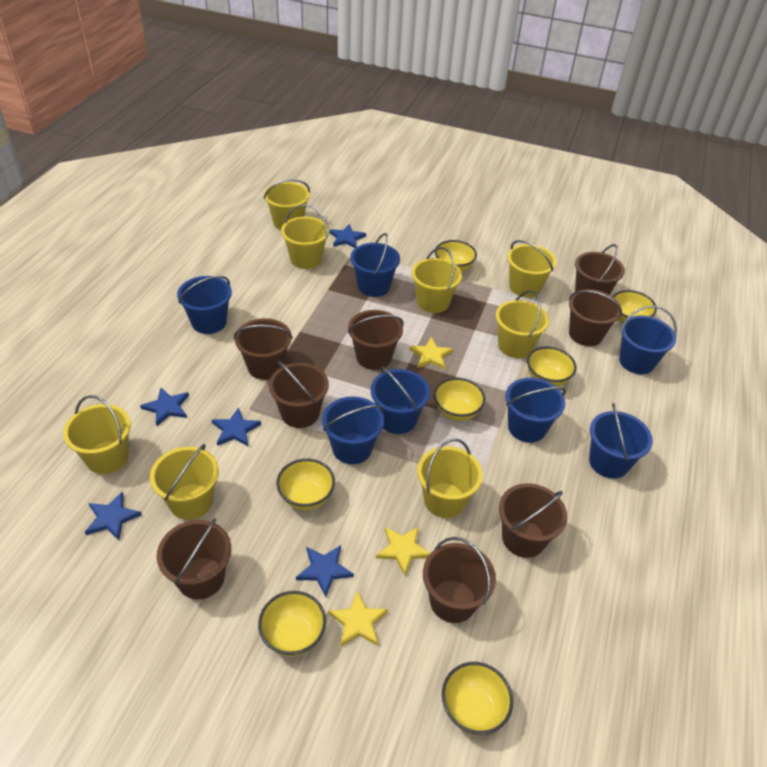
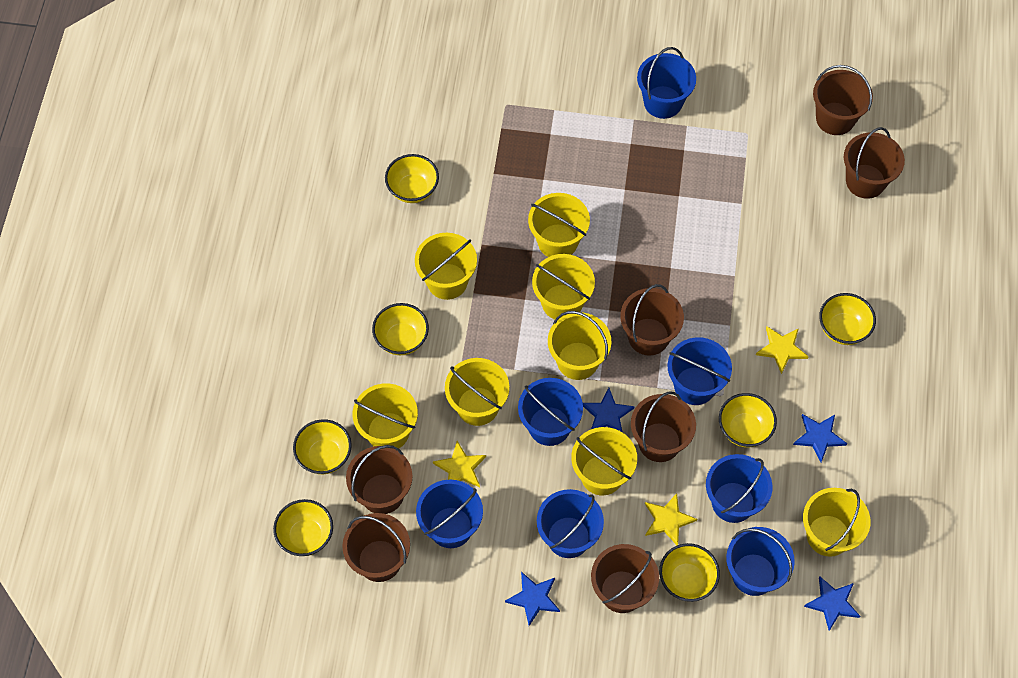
blue star: 5 -> 4
brown bucket: 8 -> 7

